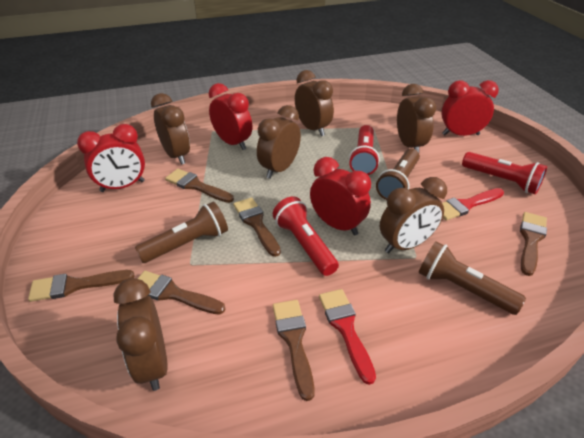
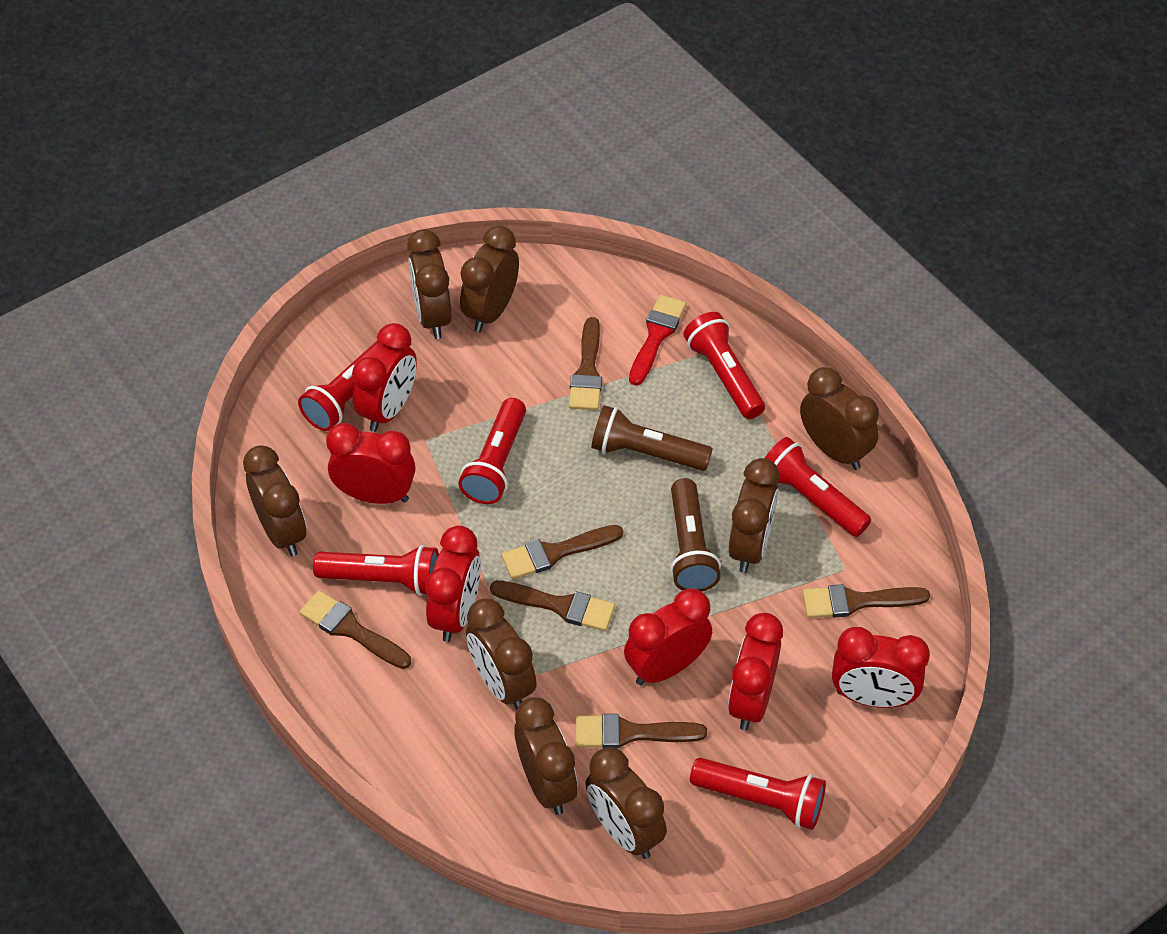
brown clock: 6 -> 8
brown flashlight: 3 -> 2
red brush: 2 -> 1
red clock: 4 -> 6
red flashlight: 3 -> 6

